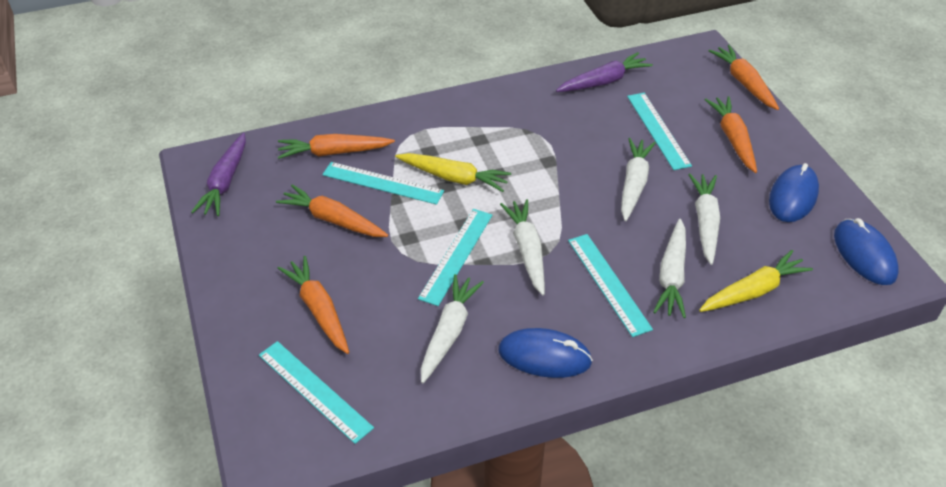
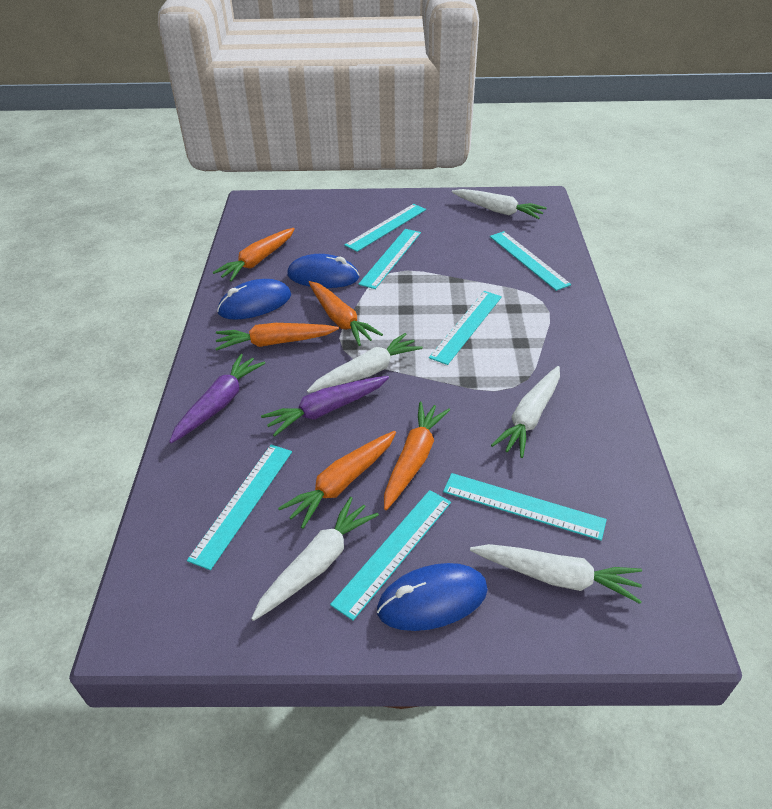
turquoise ruler: 5 -> 7
yellow carrot: 2 -> 0

